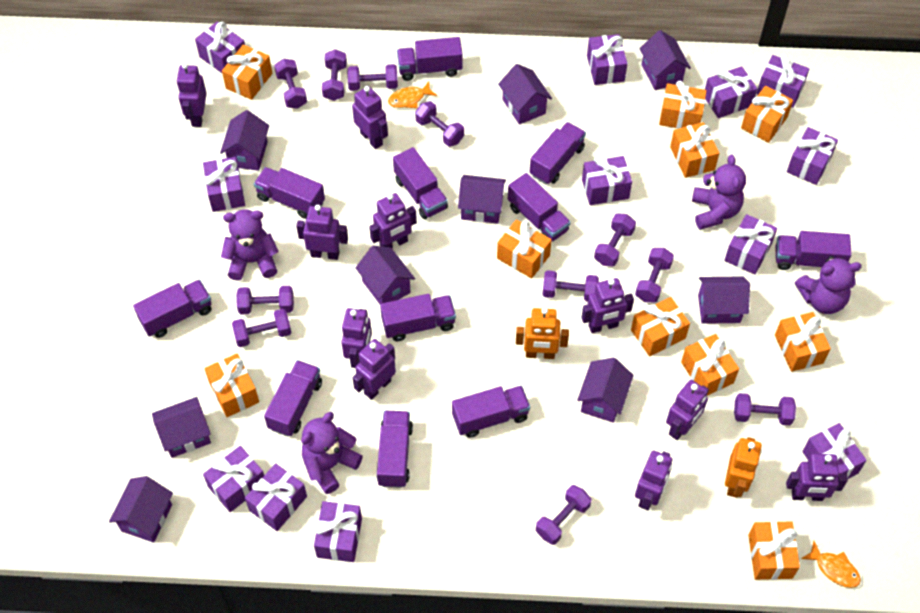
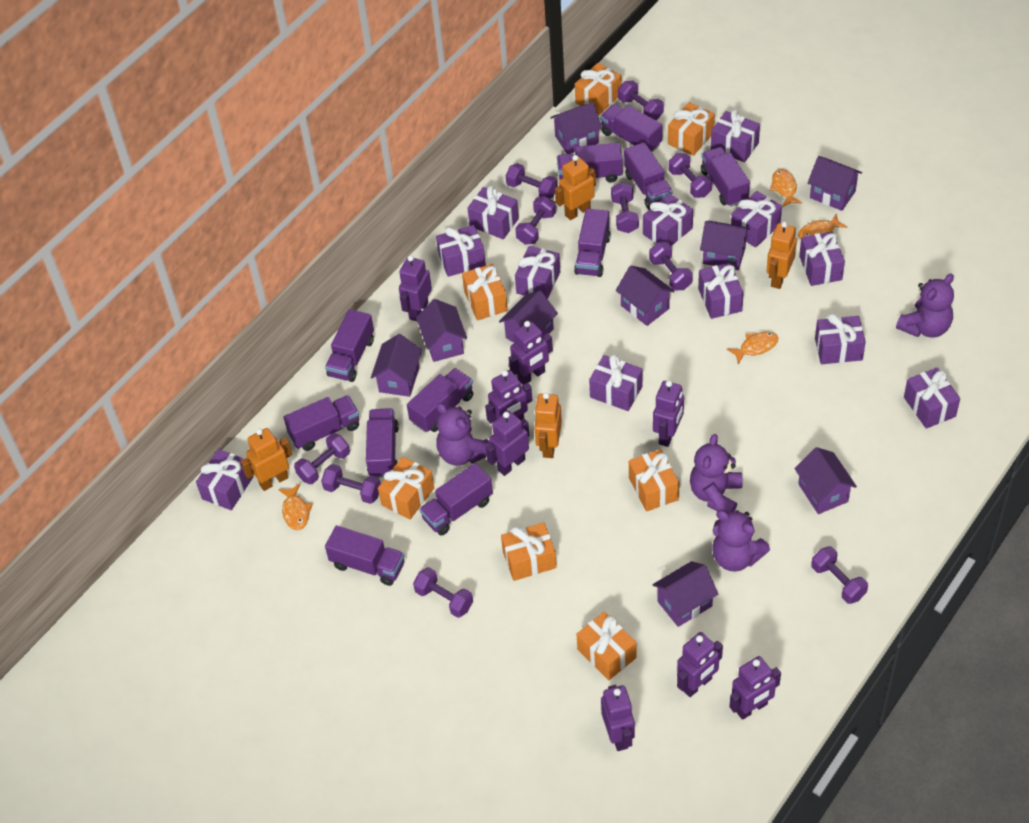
orange fish: 2 -> 4
orange gift: 10 -> 7
orange robot: 2 -> 4
purple dumbbell: 11 -> 10
purple robot: 10 -> 8

